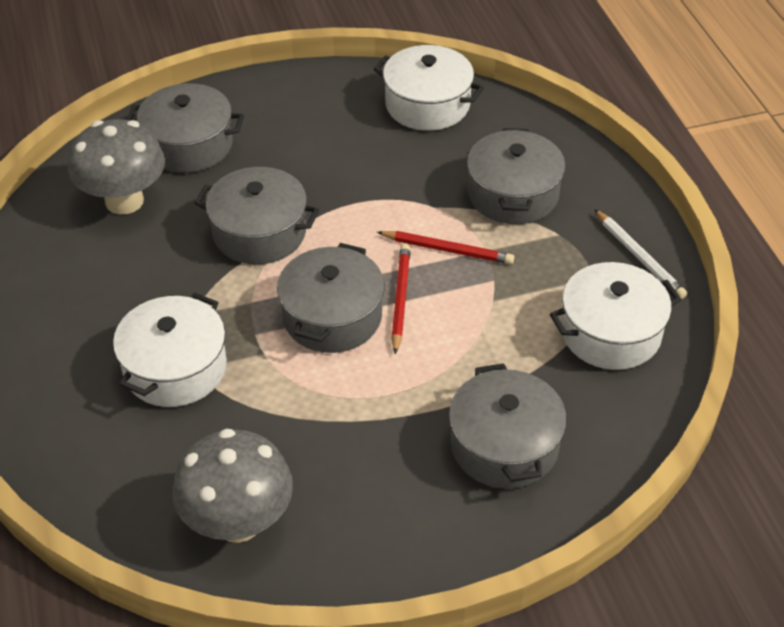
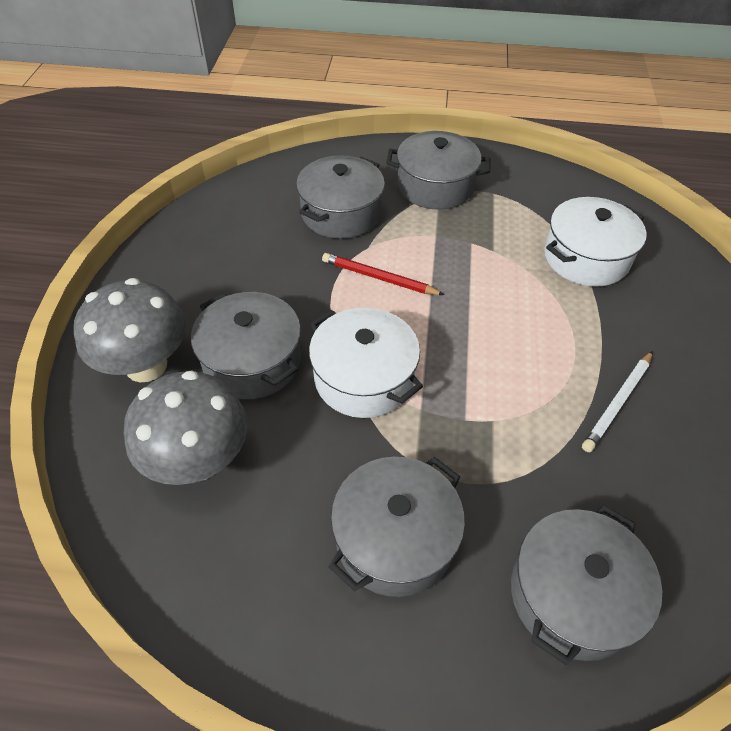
red pencil: 2 -> 1
white pot: 3 -> 2

